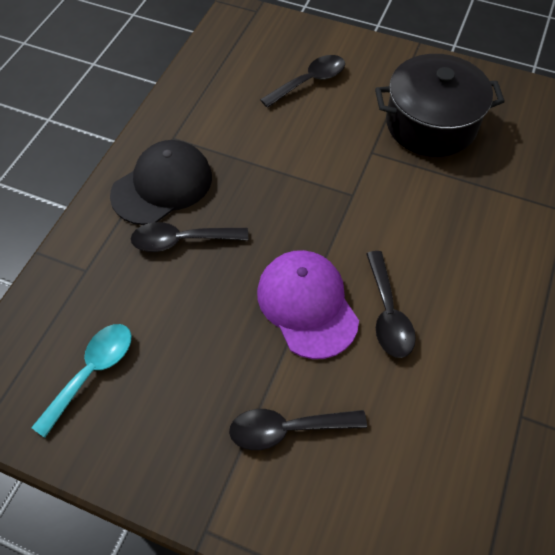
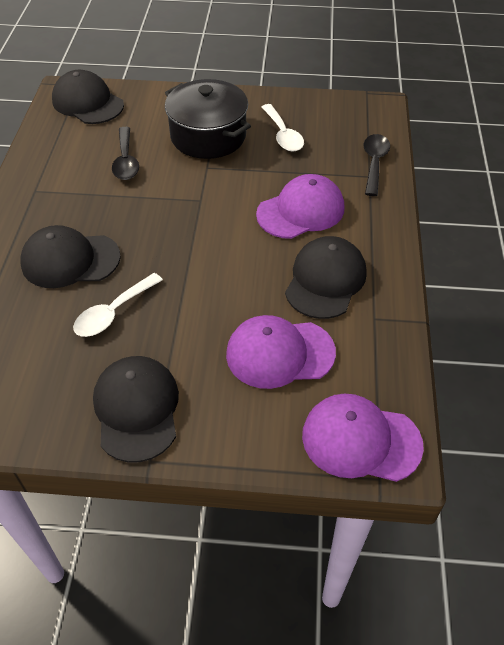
black cap: 1 -> 4
black spoon: 4 -> 2
purple cap: 1 -> 3
turquoise spoon: 1 -> 0
white spoon: 0 -> 2

